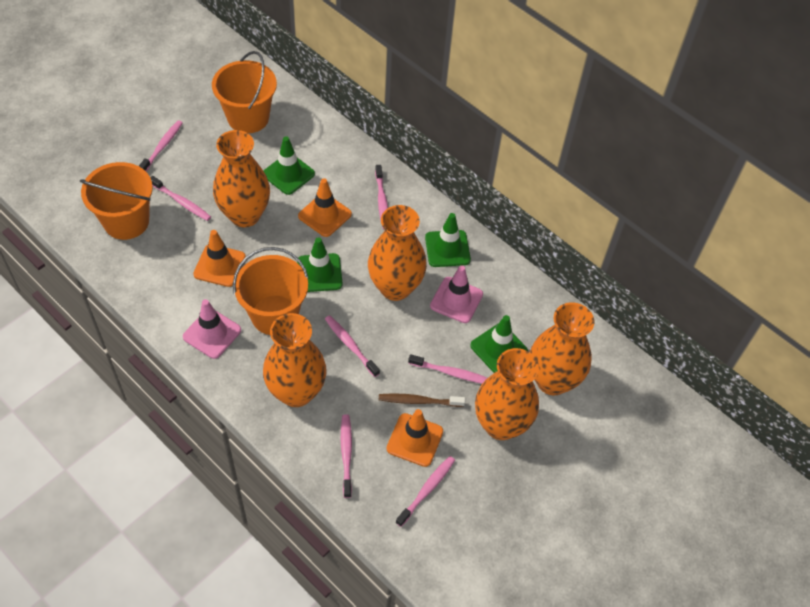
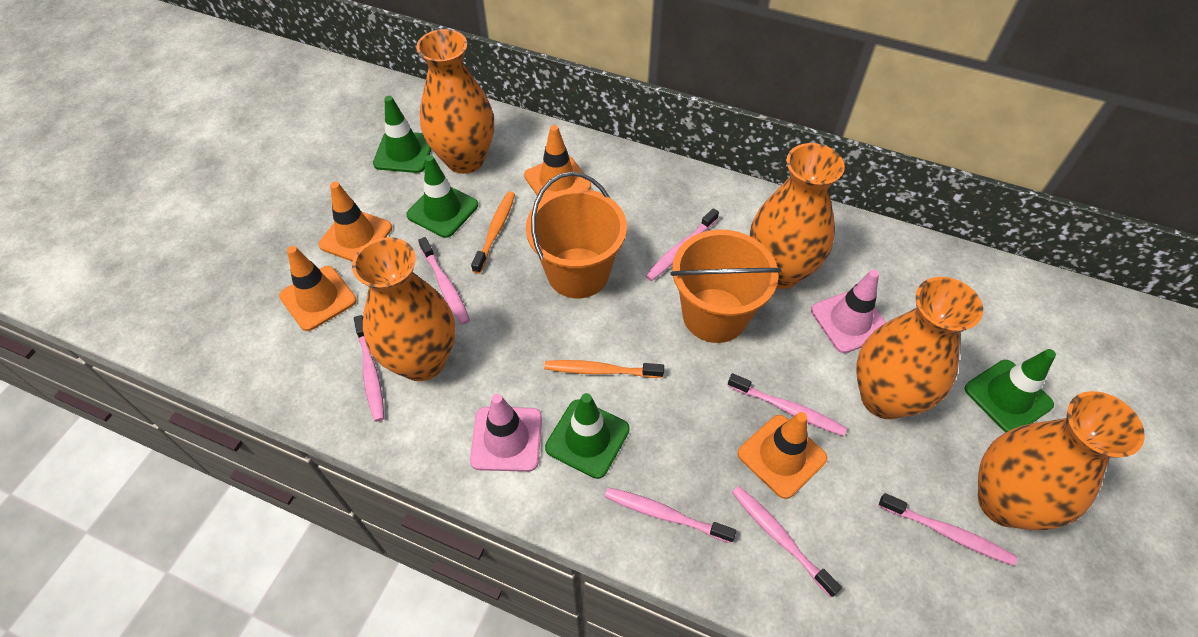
brown toothbrush: 1 -> 0
orange bucket: 3 -> 2
orange toothbrush: 0 -> 2
orange traffic cone: 3 -> 4

